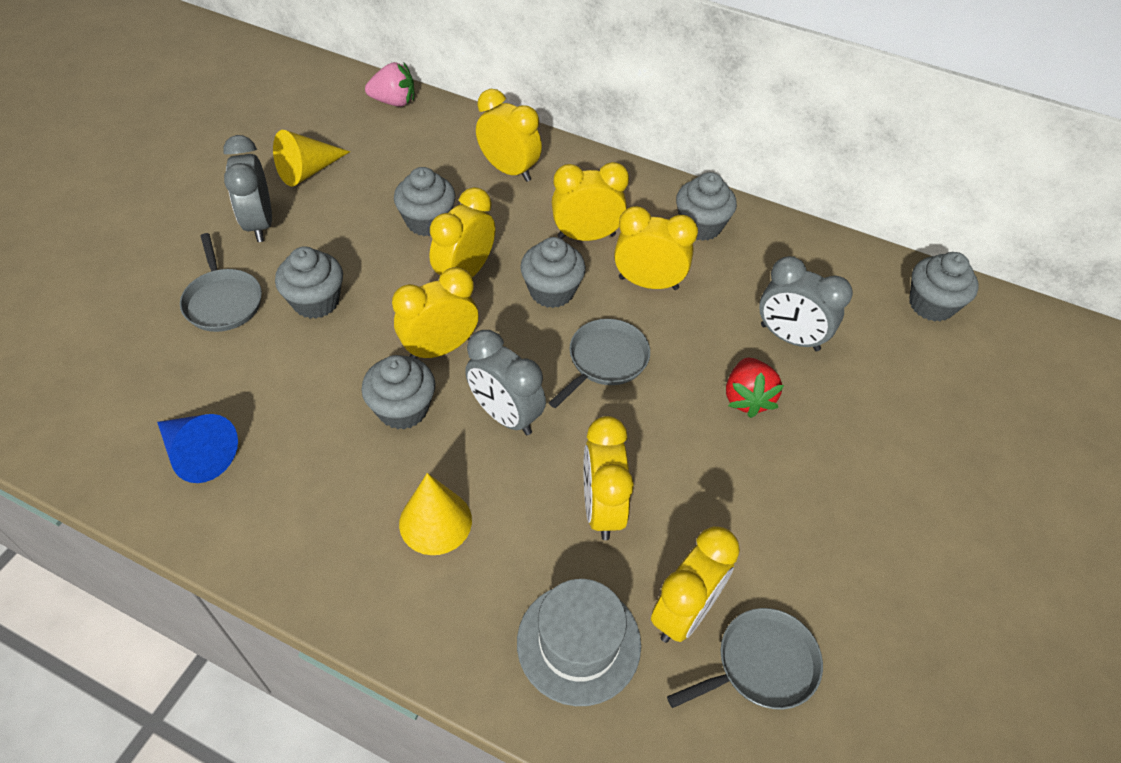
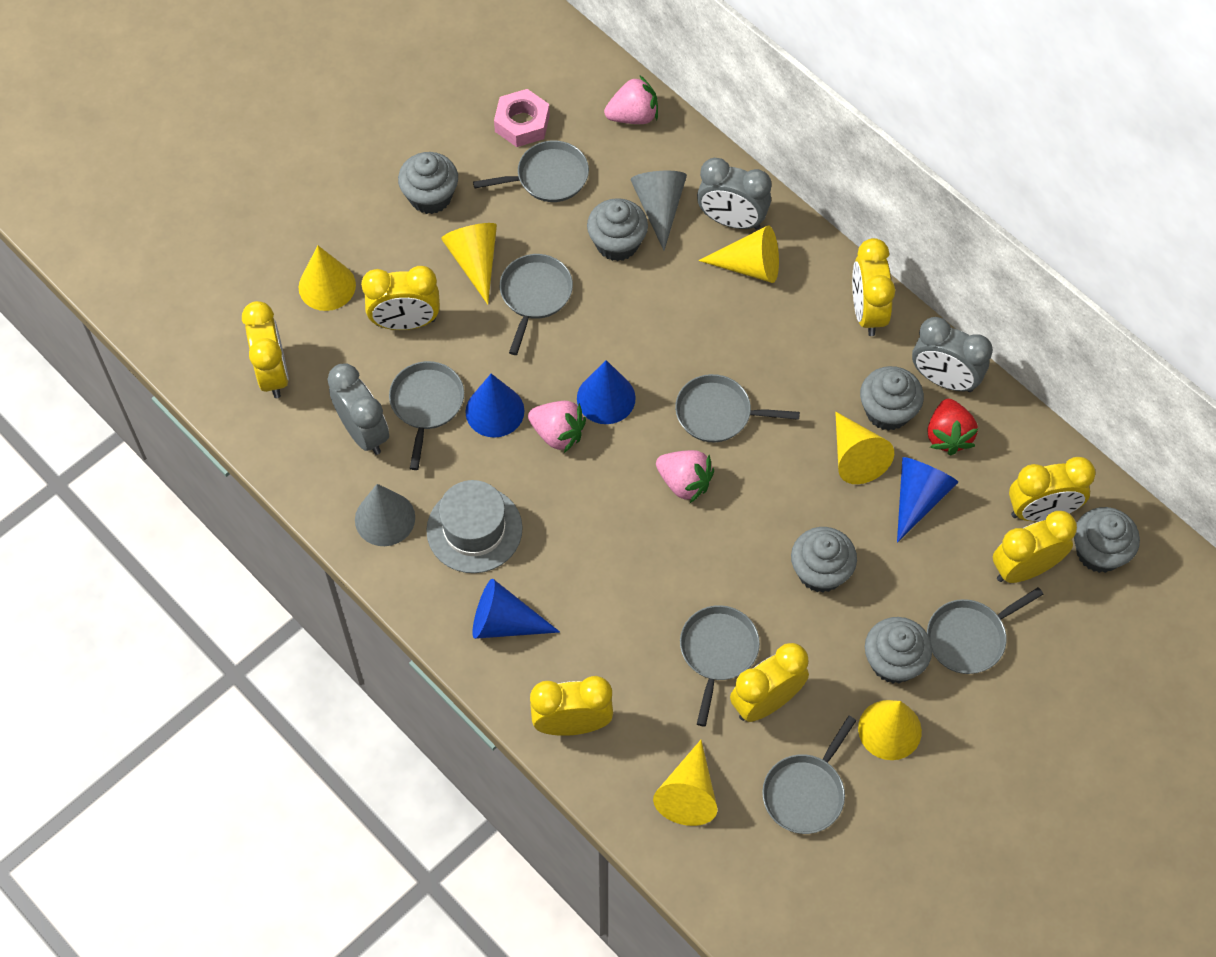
blue cone: 1 -> 4
grey cone: 0 -> 2
grey pan: 3 -> 7
pink nut: 0 -> 1
pink strawberry: 1 -> 3
yellow cone: 2 -> 6

